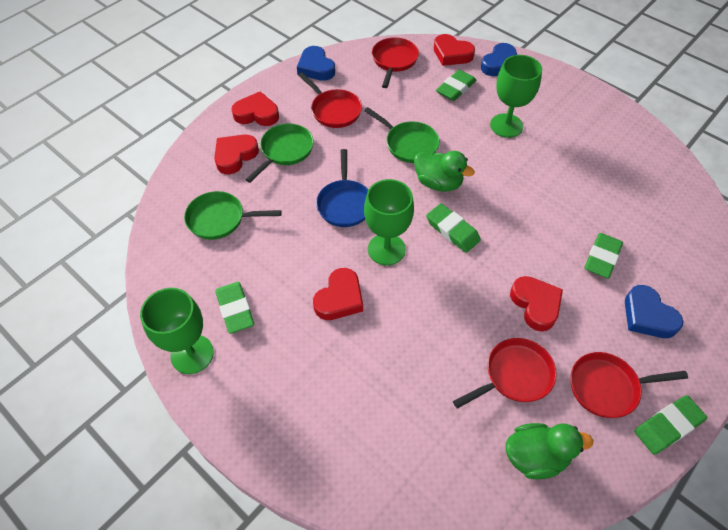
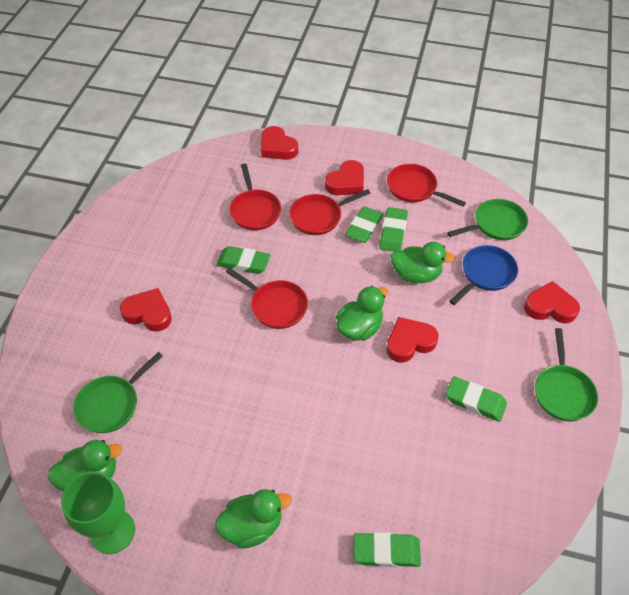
blue heart: 3 -> 0
green duck: 2 -> 4
green goblet: 3 -> 1

